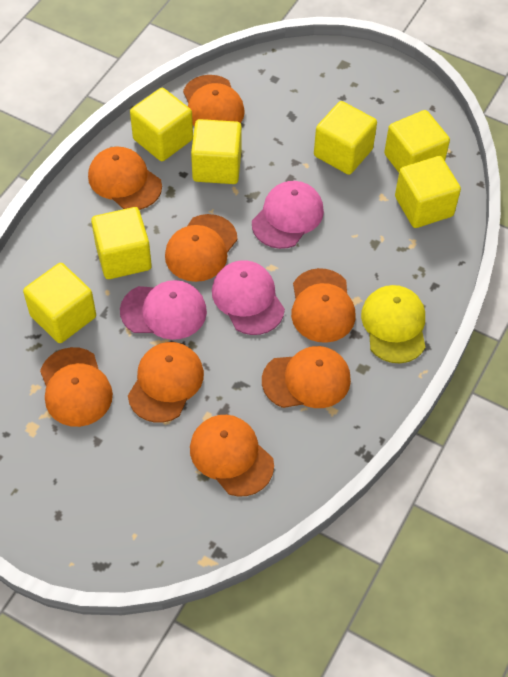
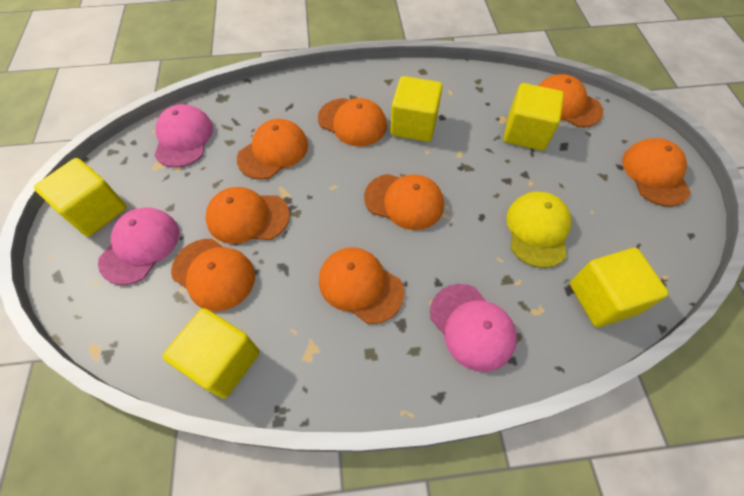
yellow cube: 7 -> 5

